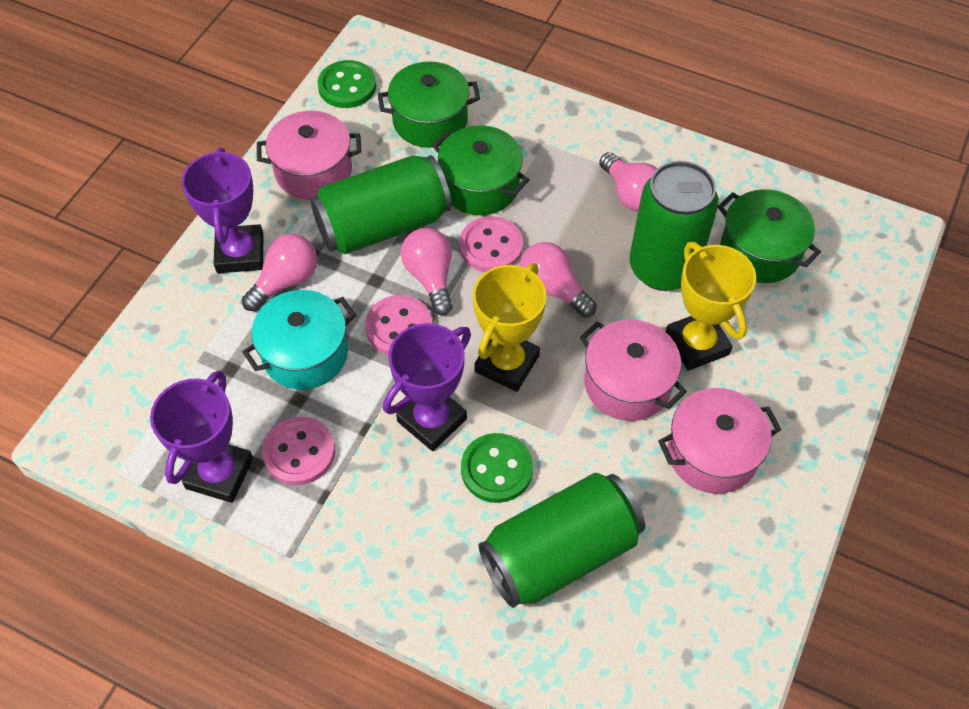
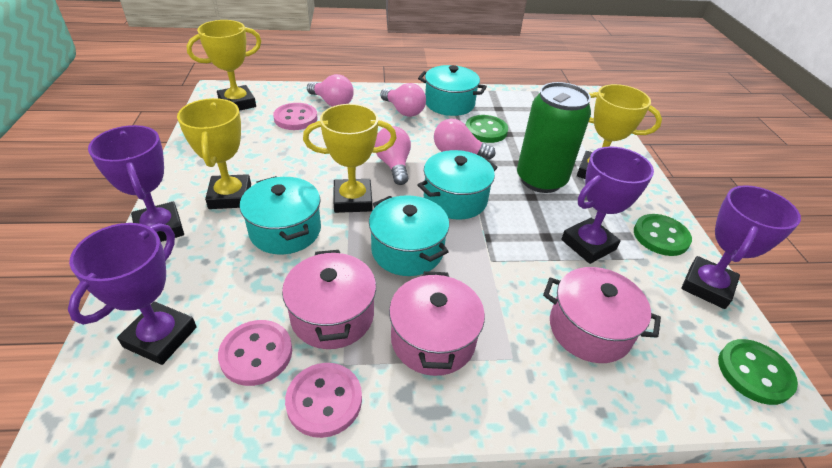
green button: 2 -> 3
green can: 3 -> 1
green pot: 3 -> 0
purple trophy: 3 -> 4
turquoise pot: 1 -> 4
yellow trophy: 2 -> 4

